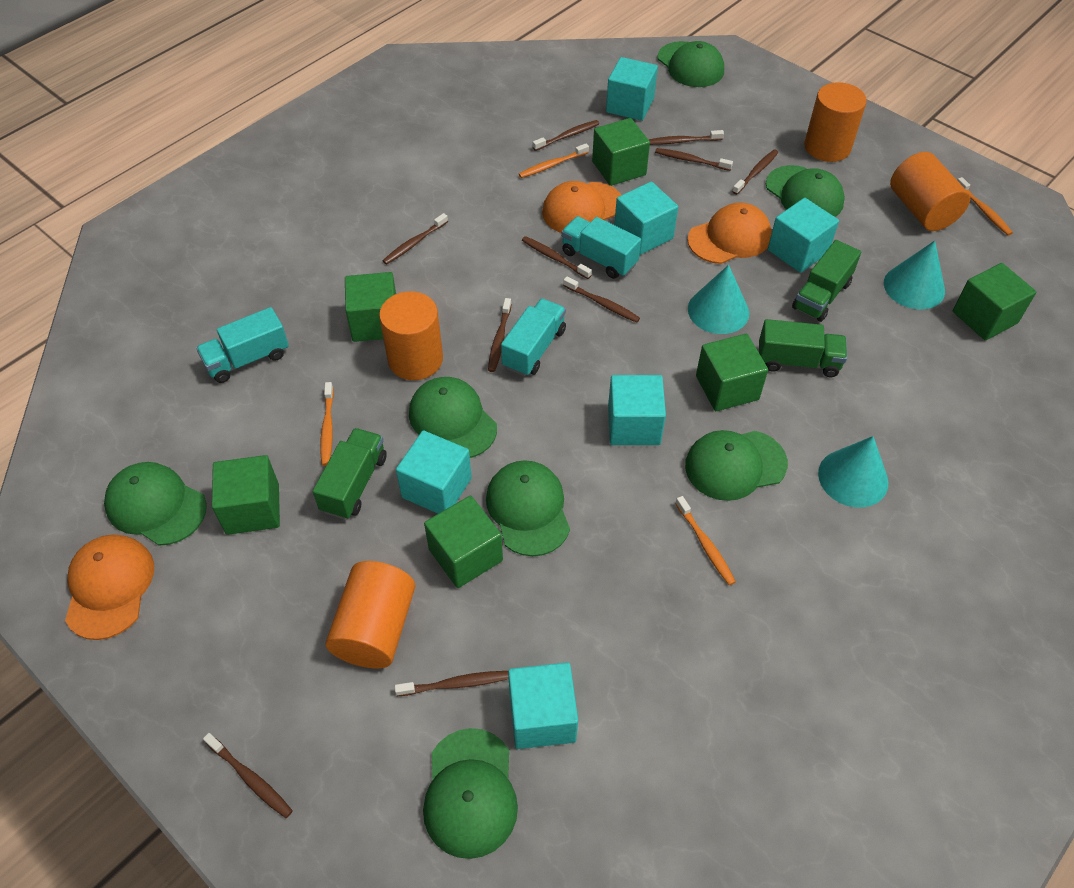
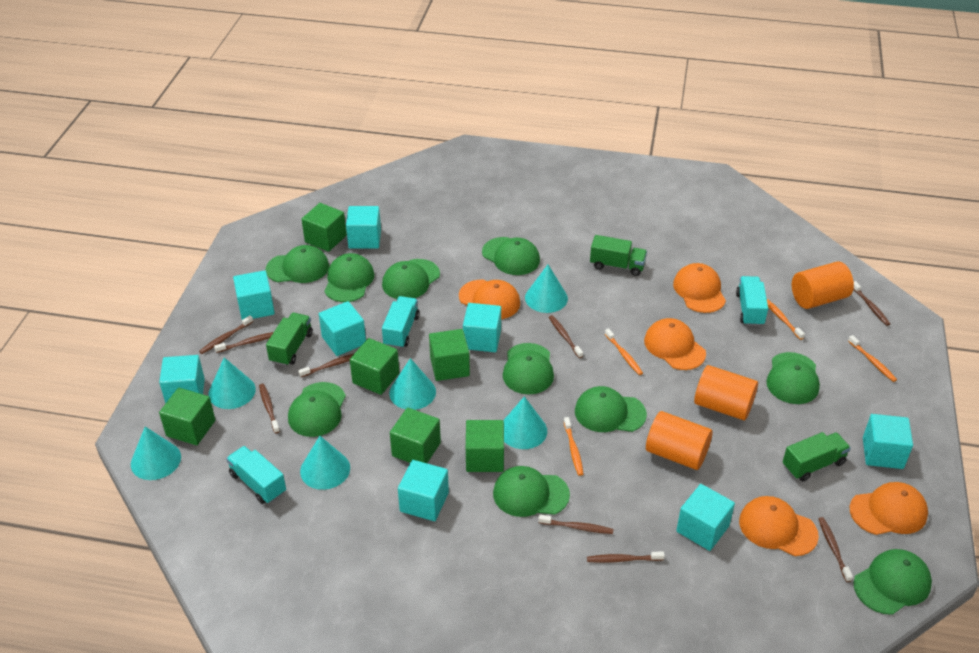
brown toothbrush: 10 -> 9
green cap: 7 -> 10
orange cap: 3 -> 5
orange cylinder: 4 -> 3
turquoise cone: 3 -> 6
turquoise cube: 6 -> 8

